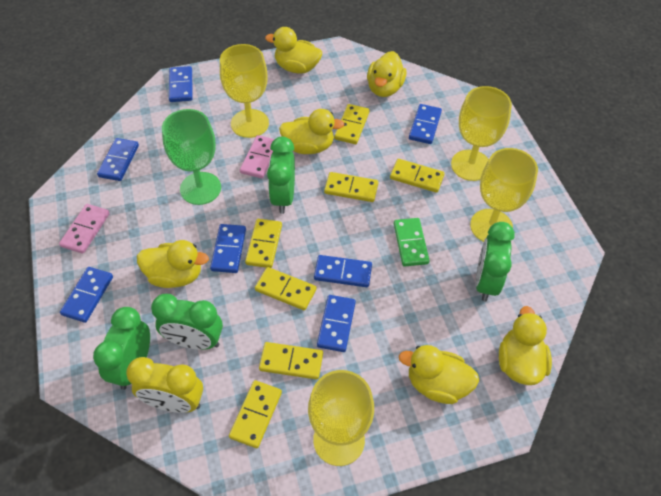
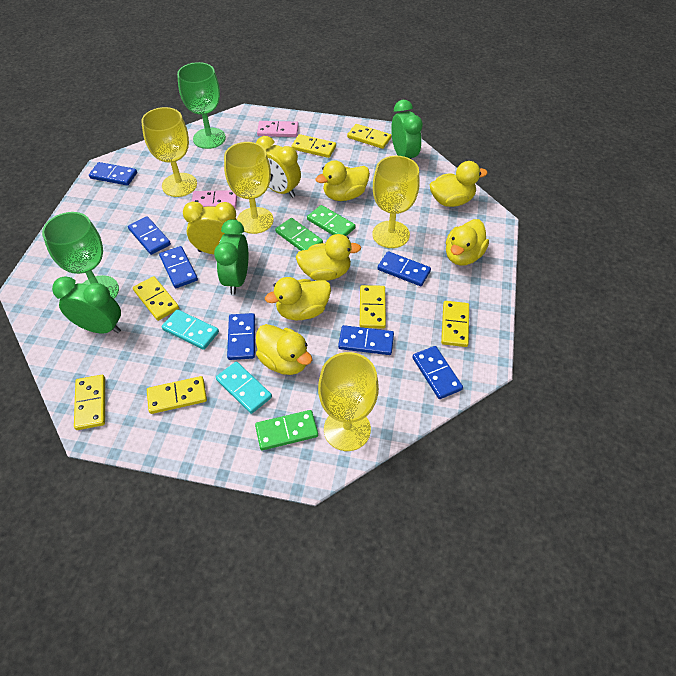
green clock: 4 -> 3
green domino: 1 -> 3
green goblet: 1 -> 2
turquoise domino: 0 -> 2
yellow clock: 1 -> 2

